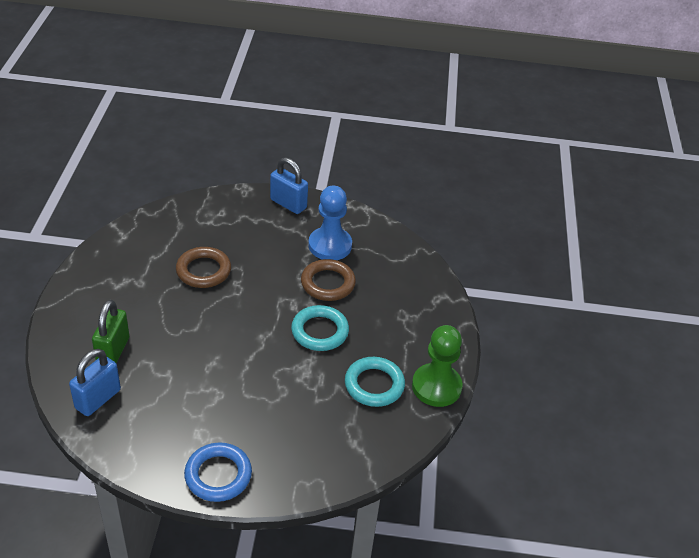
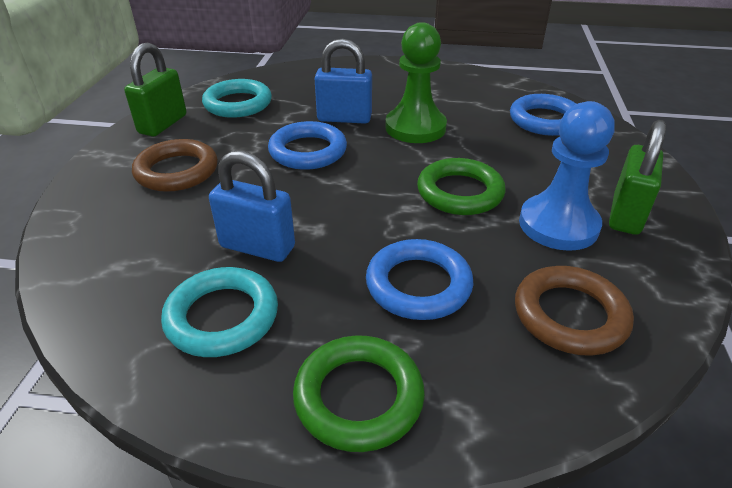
blue ring: 1 -> 3
green padlock: 1 -> 2
green ring: 0 -> 2

